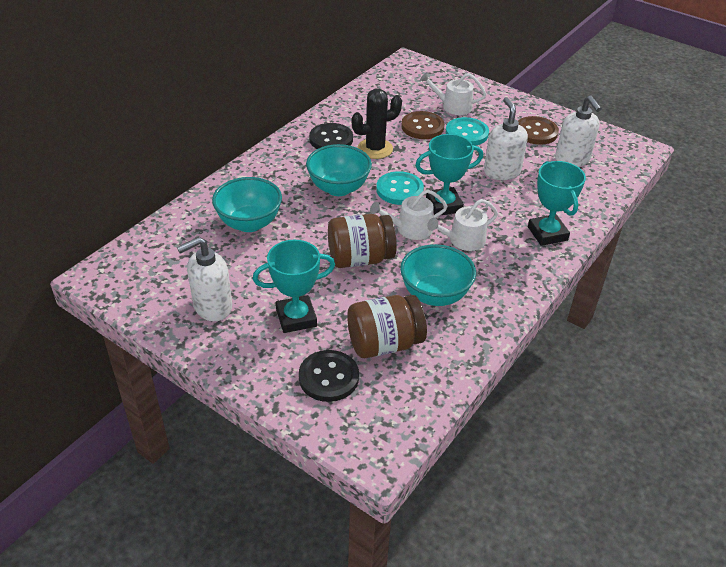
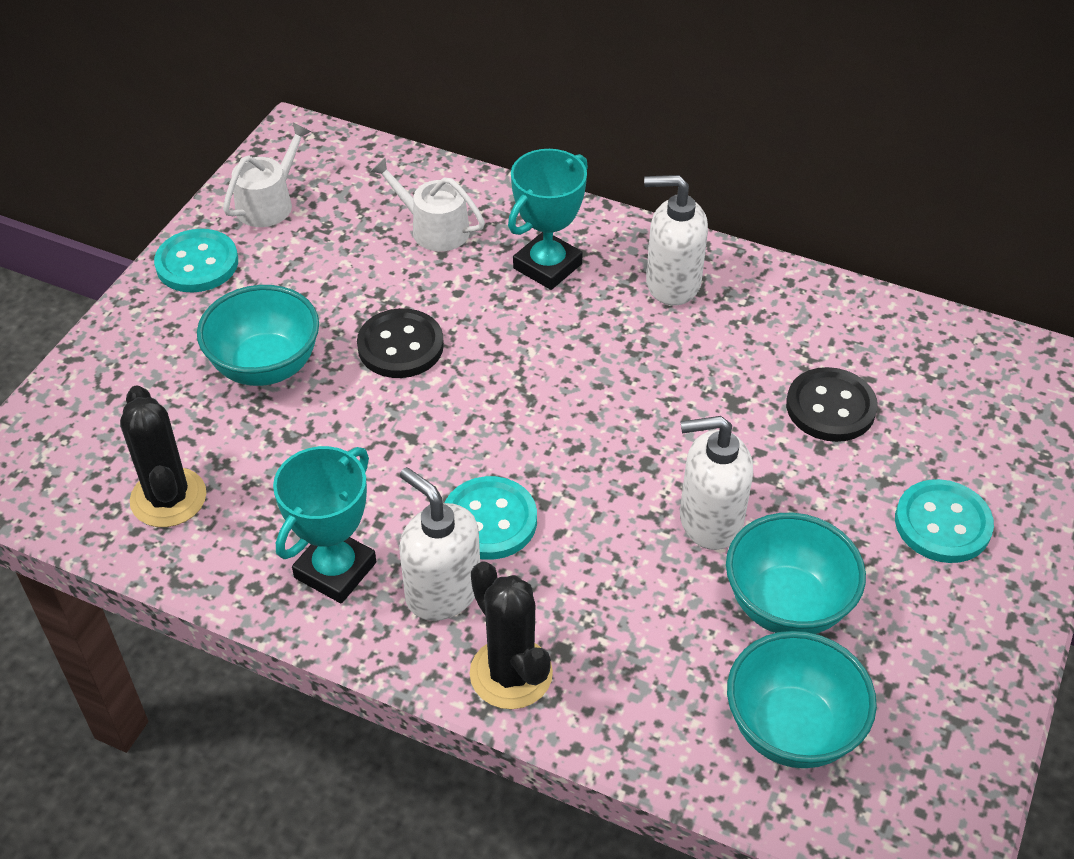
black cactus: 1 -> 2
brown button: 2 -> 0
brown jar: 2 -> 0
turquoise button: 2 -> 3
turquoise trophy: 3 -> 2
white watering can: 3 -> 2

